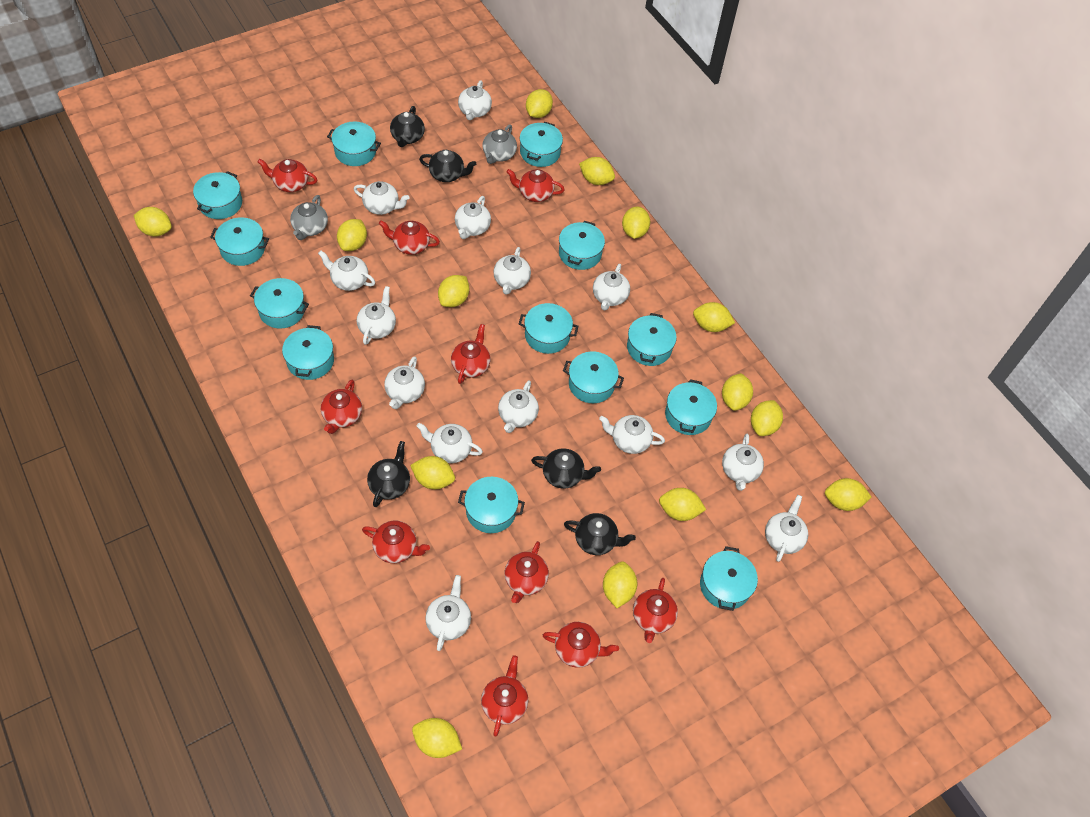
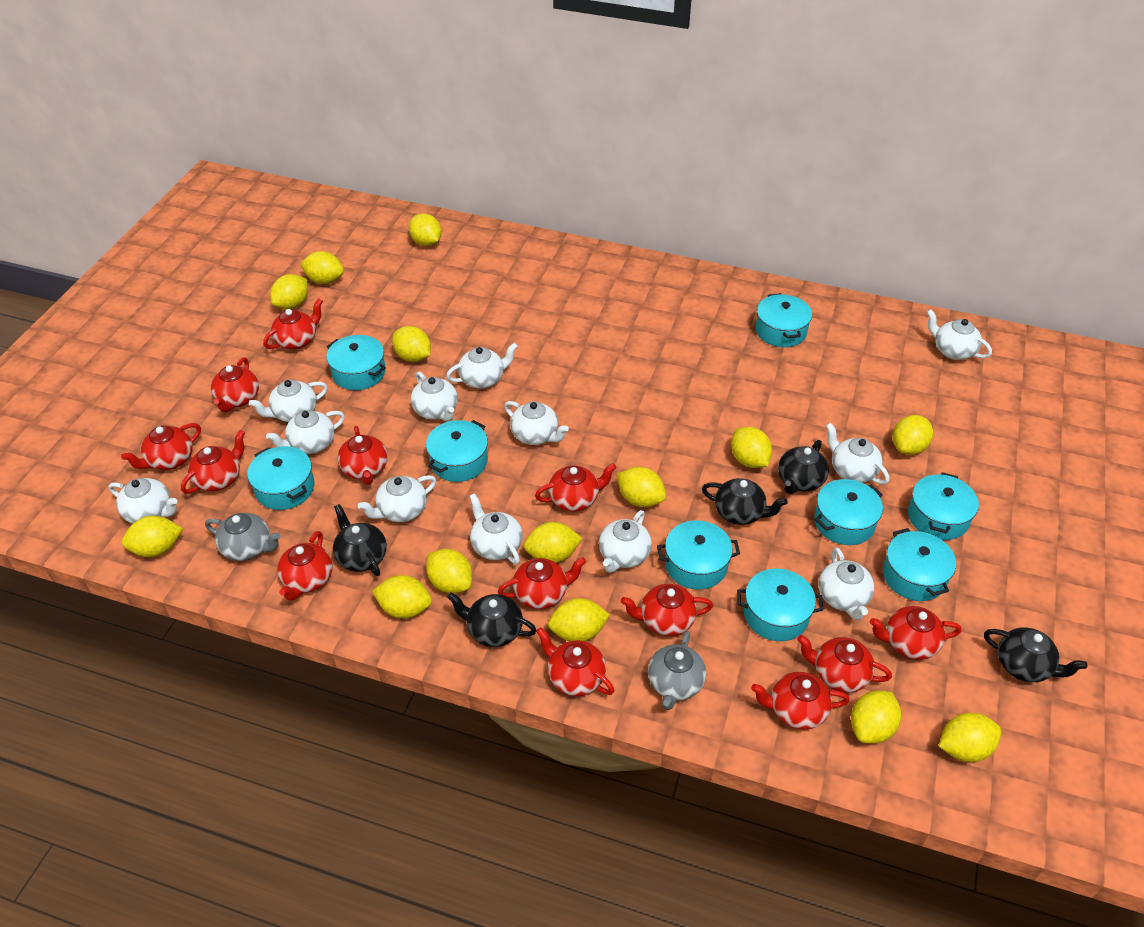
red teapot: 10 -> 13
turquoise pot: 13 -> 9
white teapot: 14 -> 12

